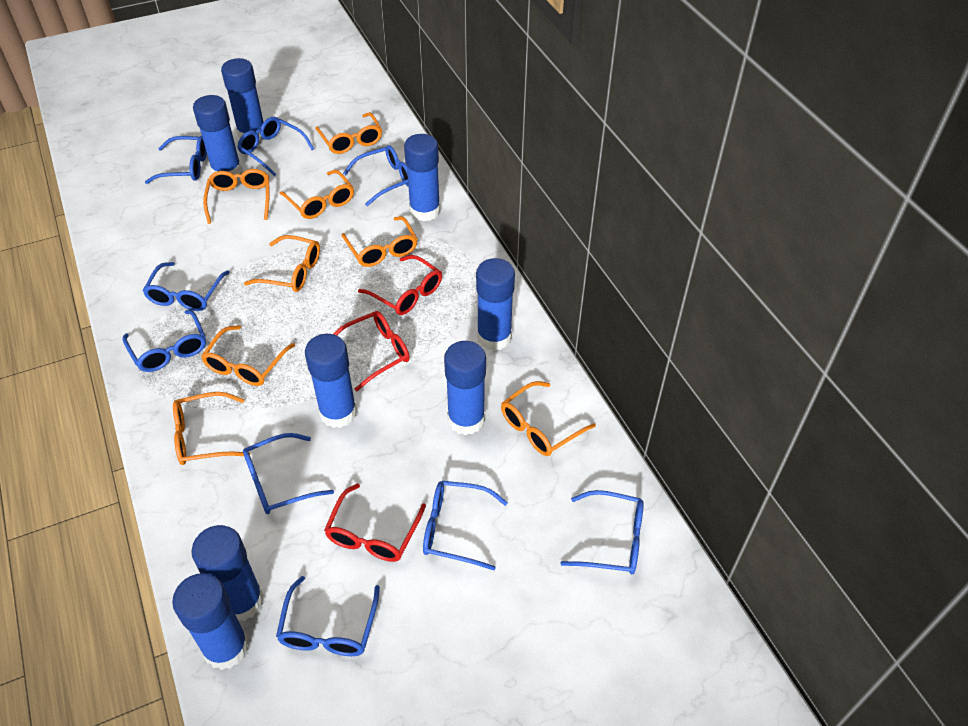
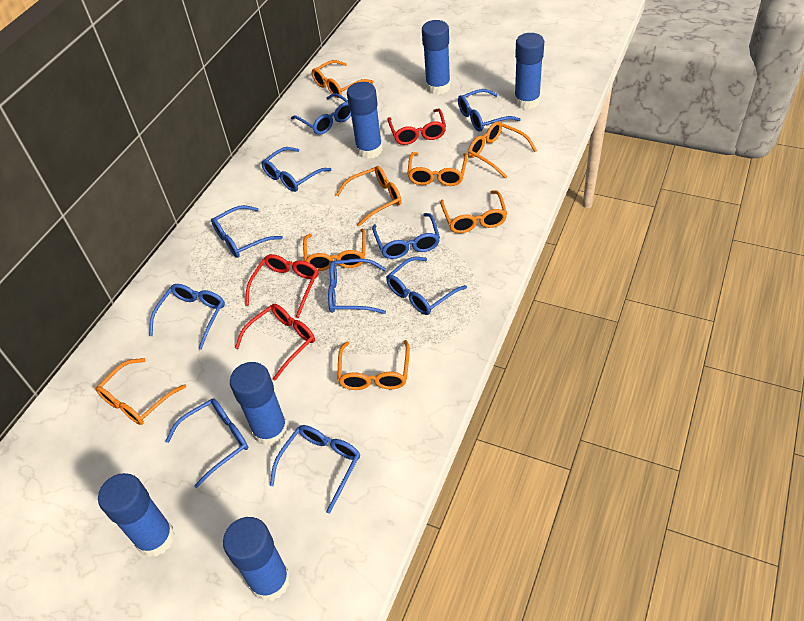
blue glasses: 9 -> 10
blue glue stick: 8 -> 6

